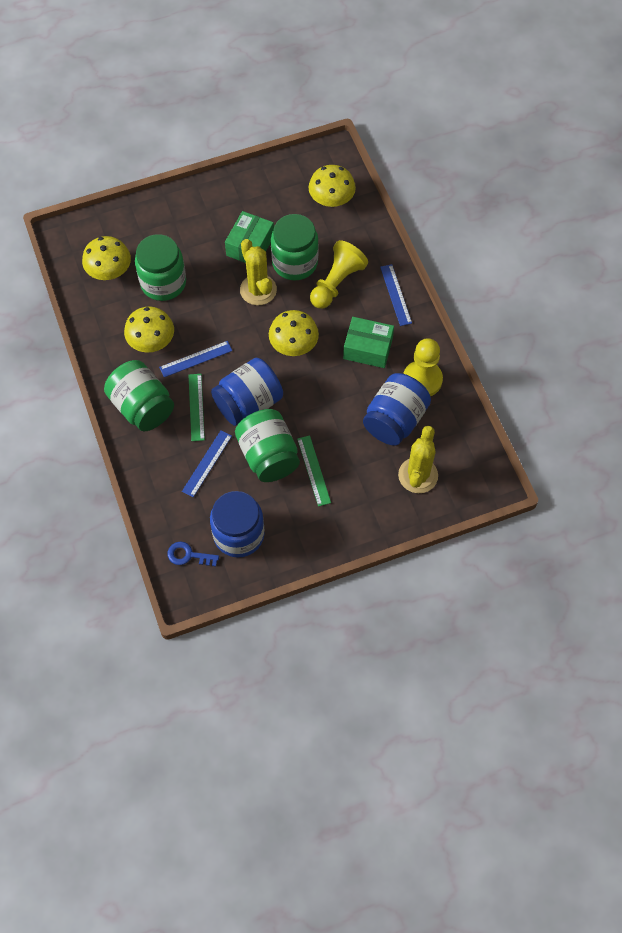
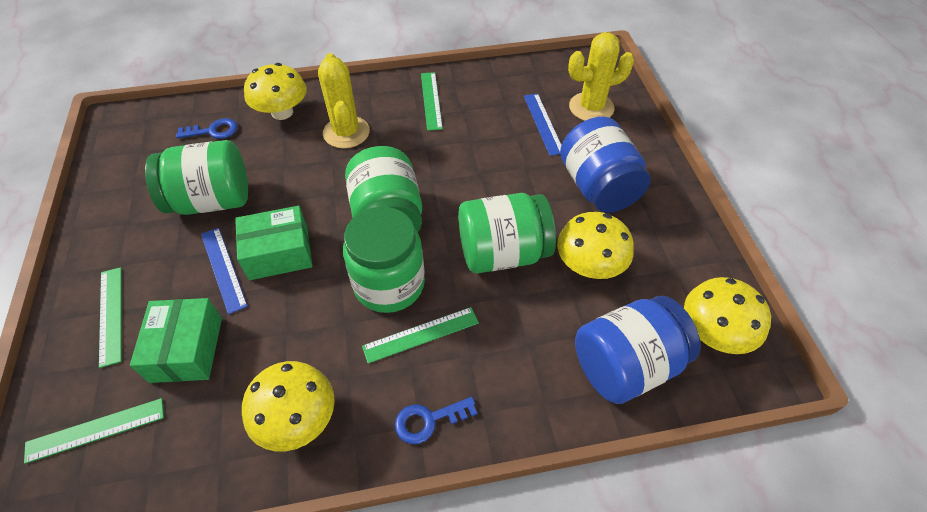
blue jar: 3 -> 2
blue key: 1 -> 2
blue ruler: 3 -> 2
green ruler: 2 -> 4
yellow pawn: 2 -> 0

